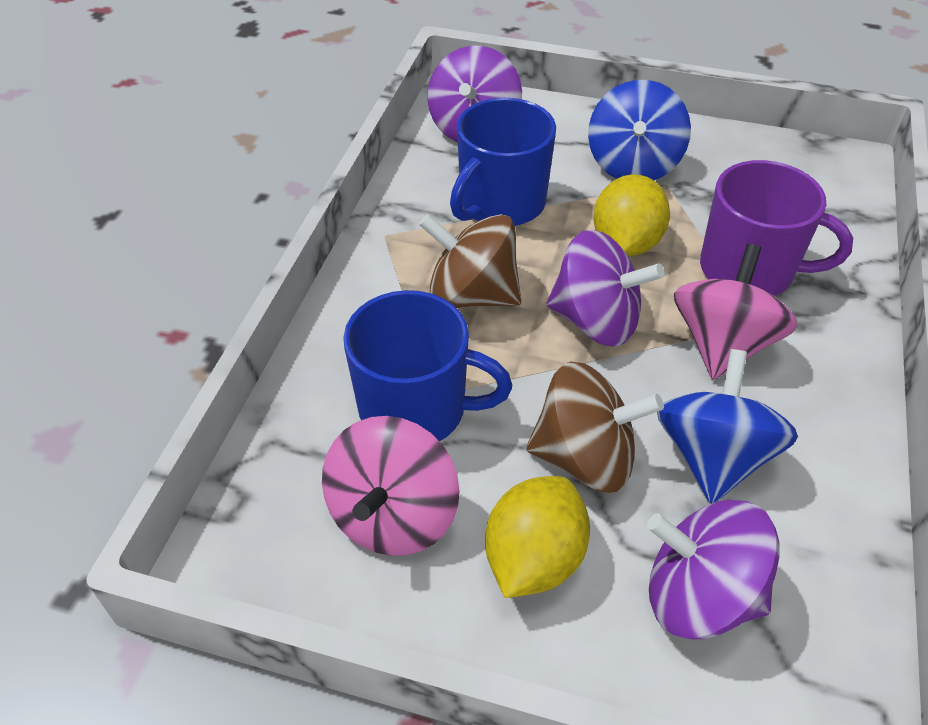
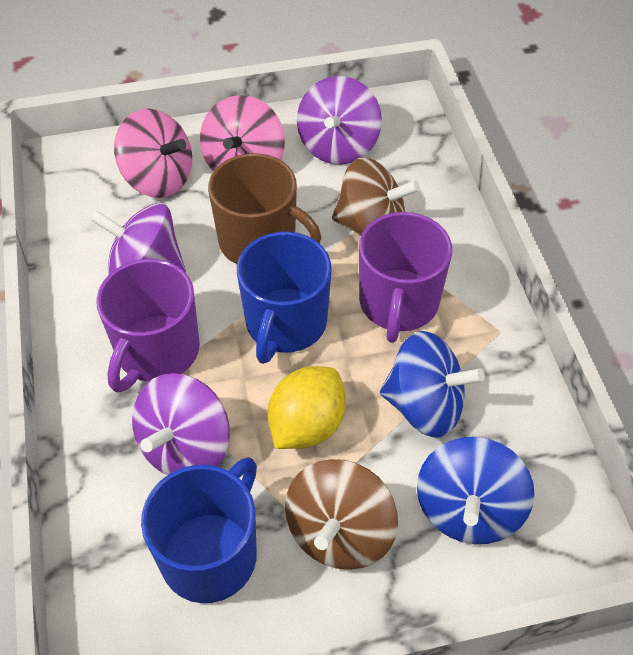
brown mug: 0 -> 1
purple mug: 1 -> 2
yellow lemon: 2 -> 1

